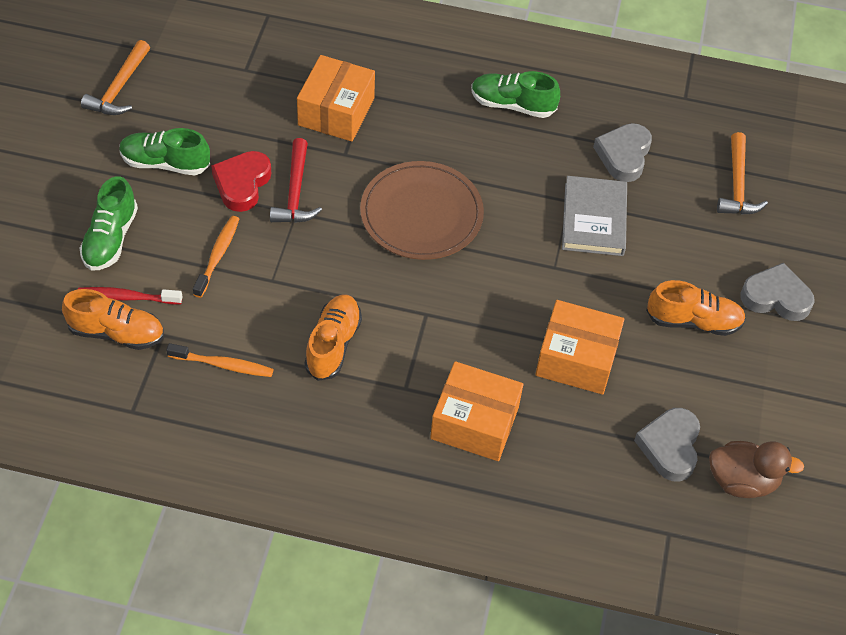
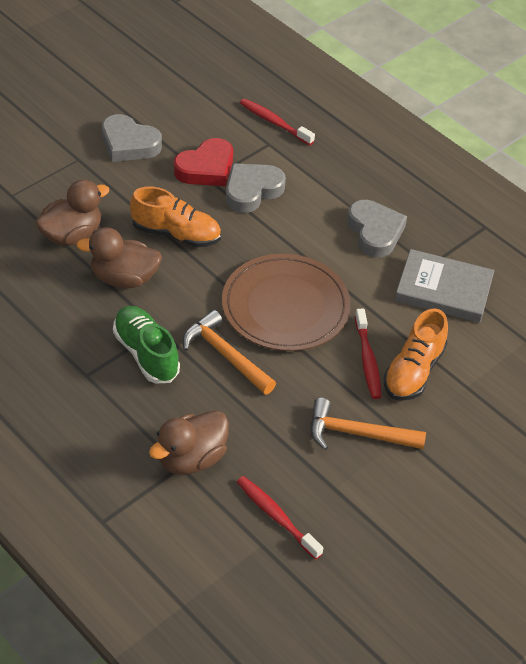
brown duck: 1 -> 3
green shoe: 3 -> 1
orange box: 3 -> 0
orange shoe: 3 -> 2
orange toothbrush: 2 -> 0
red hammer: 1 -> 0
red toothbrush: 1 -> 3

